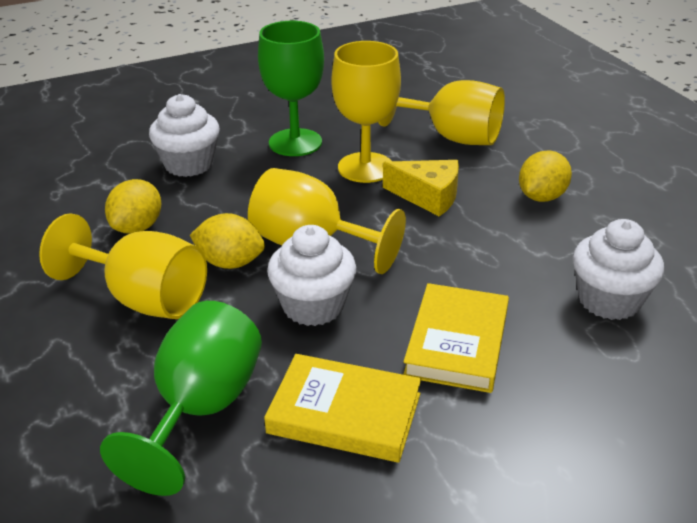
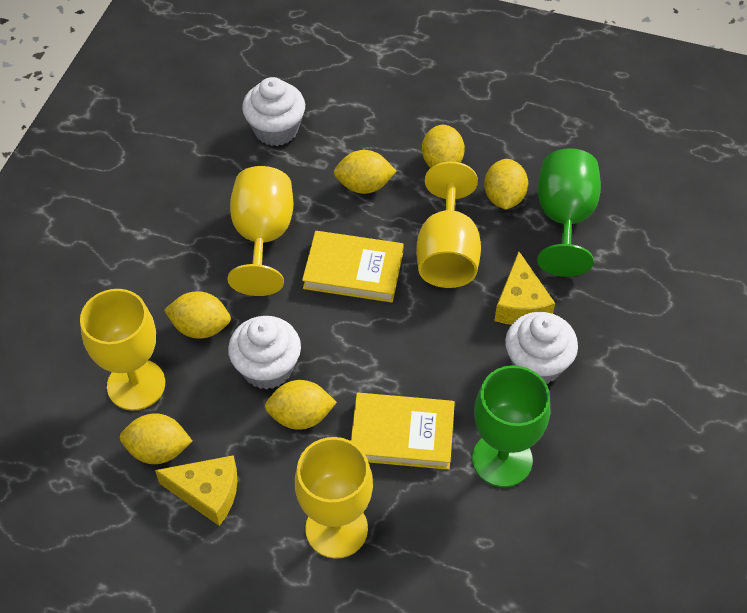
yellow cheese: 1 -> 2
yellow lemon: 3 -> 6

